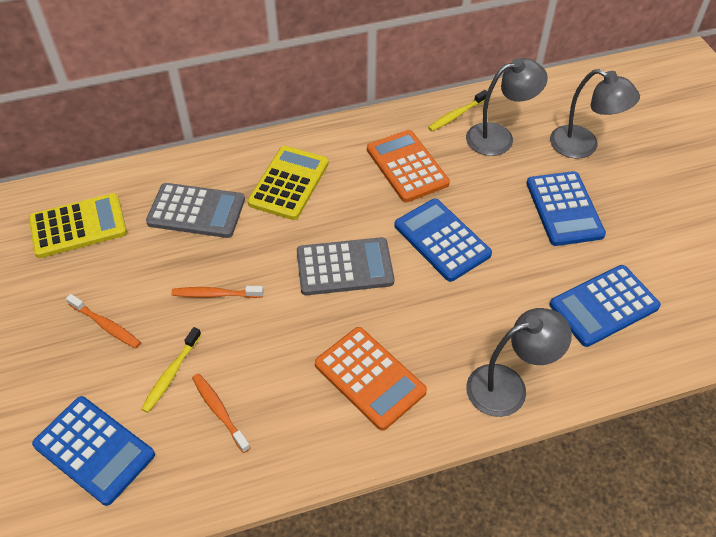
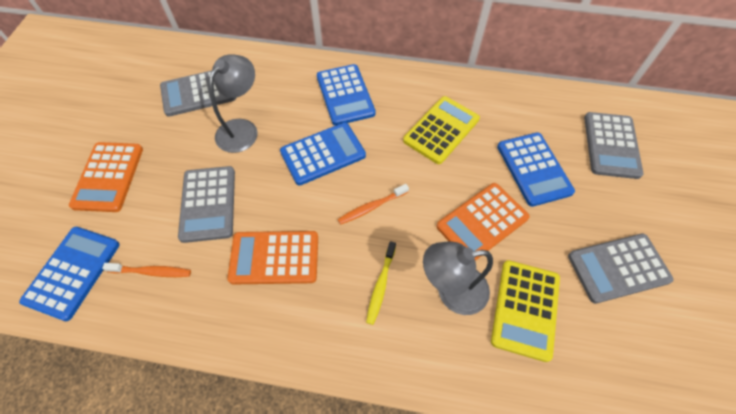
grey calculator: 2 -> 4
grey lamp: 3 -> 2
orange calculator: 2 -> 3
orange toothbrush: 3 -> 2
yellow toothbrush: 2 -> 1

